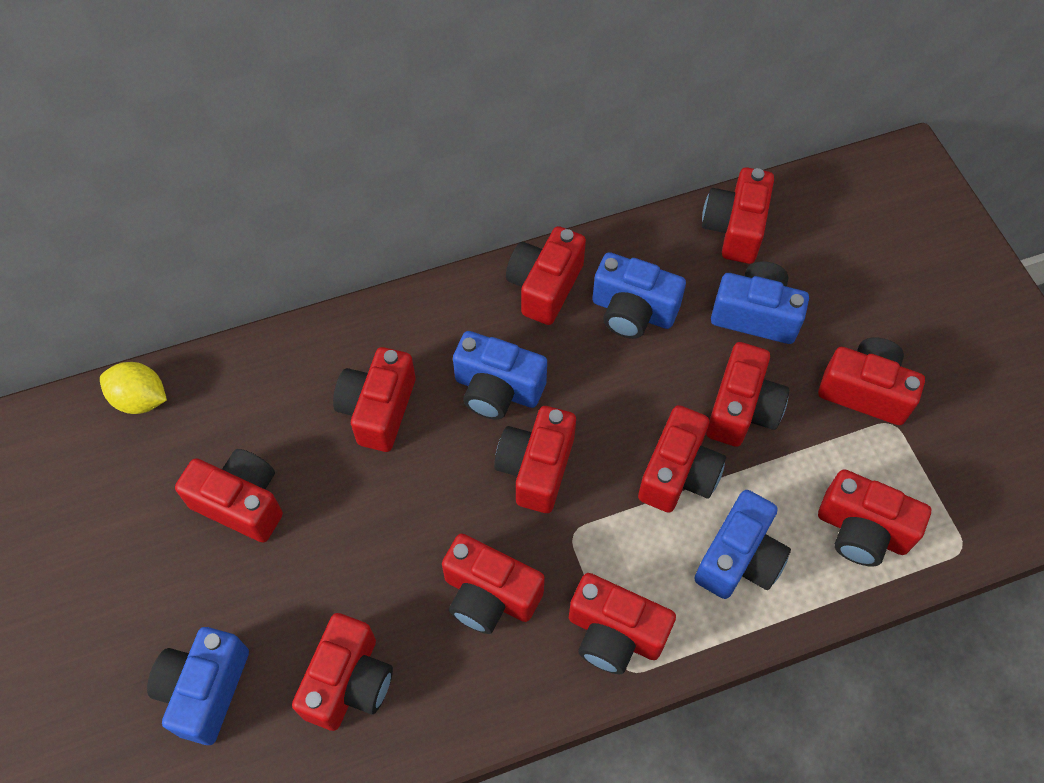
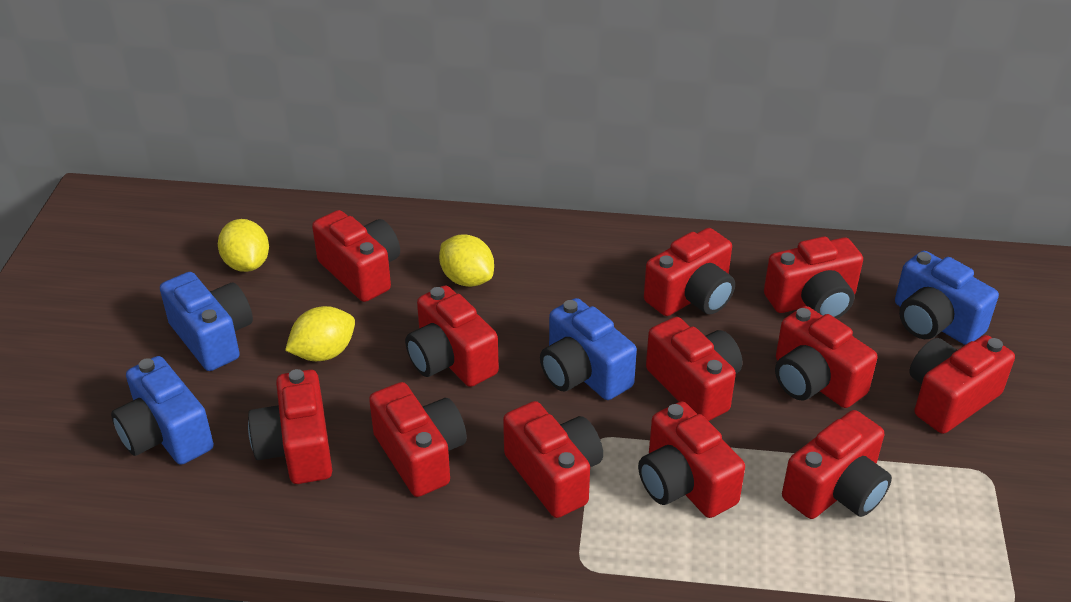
blue camera: 5 -> 4
yellow lemon: 1 -> 3

